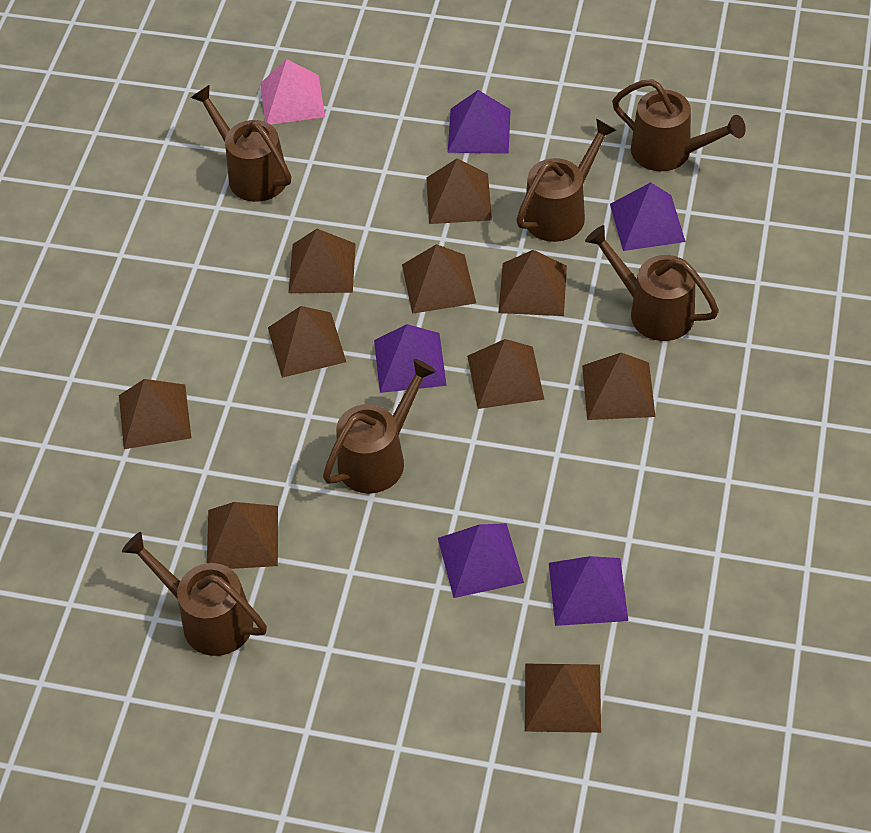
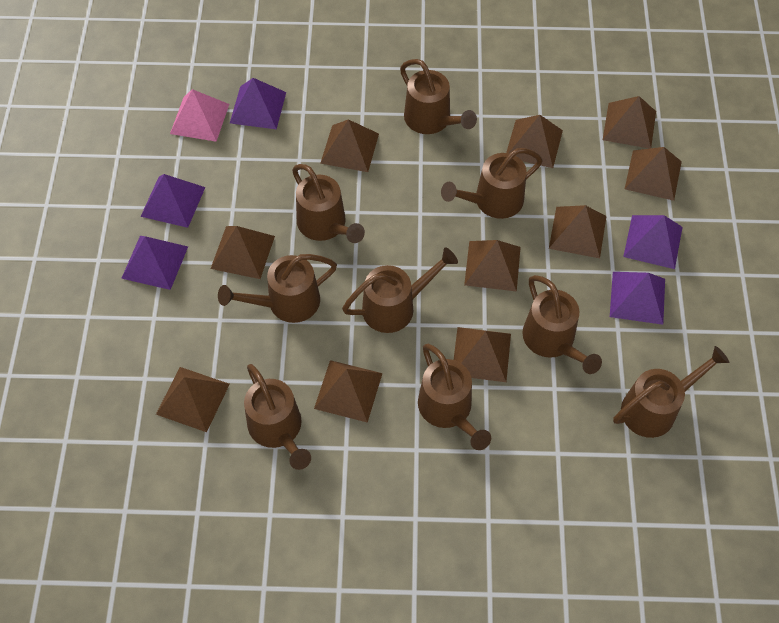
brown watering can: 6 -> 9

